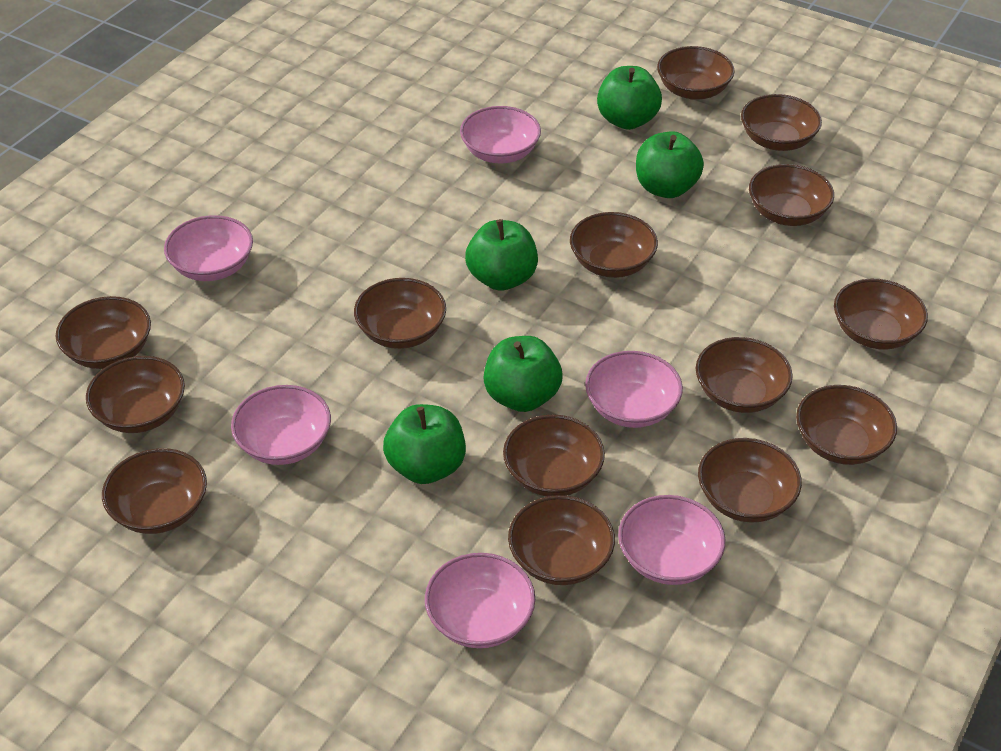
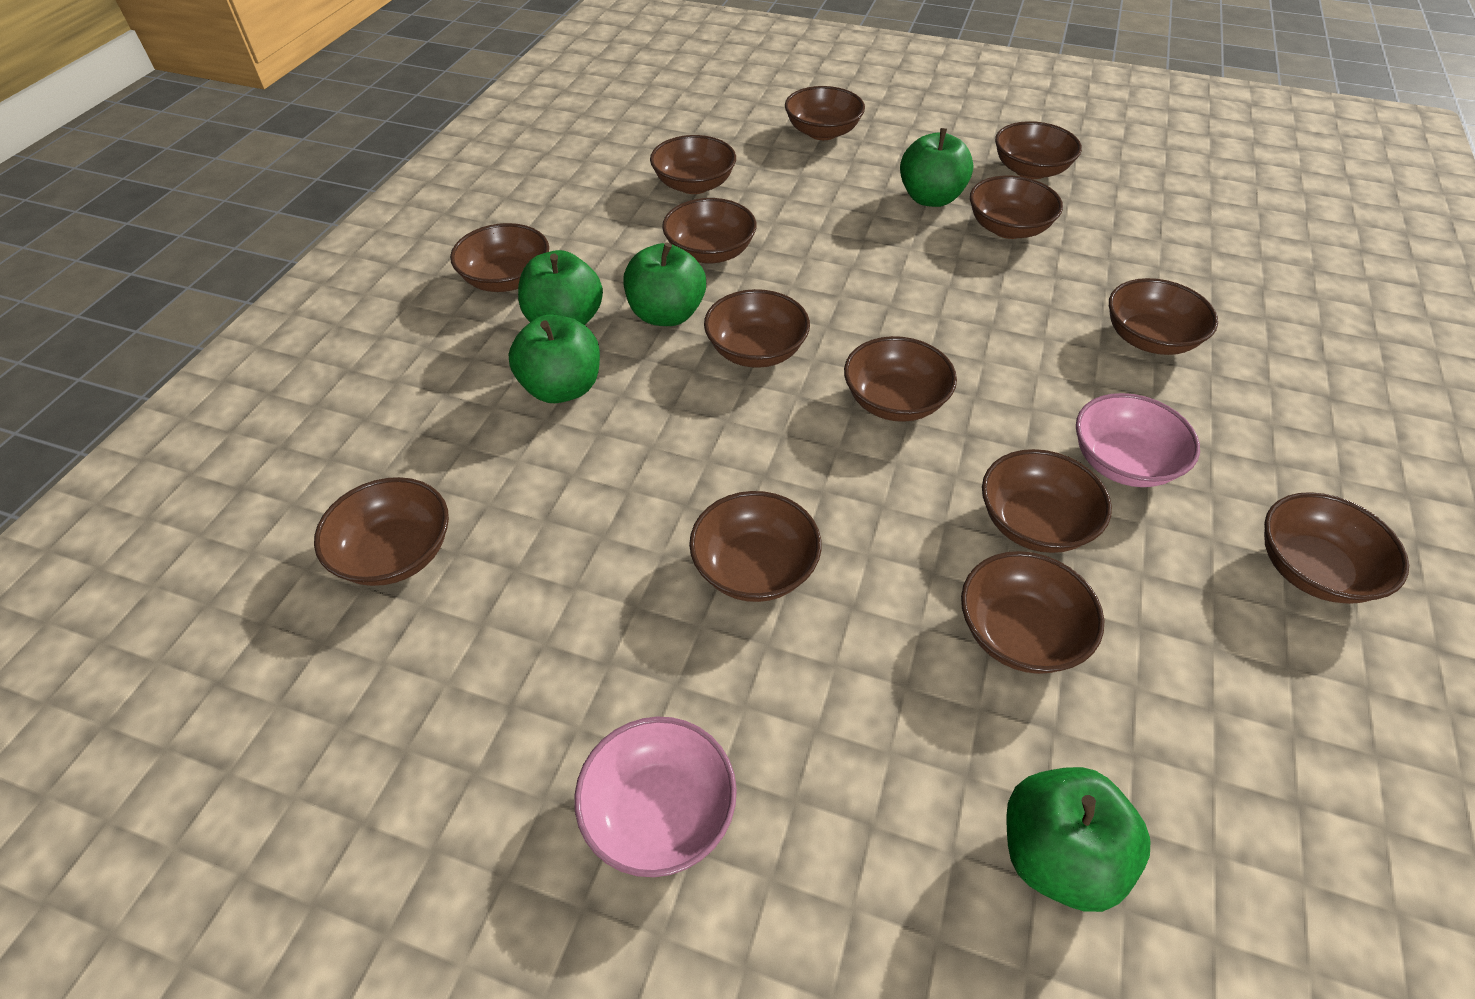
pink bowl: 6 -> 2

